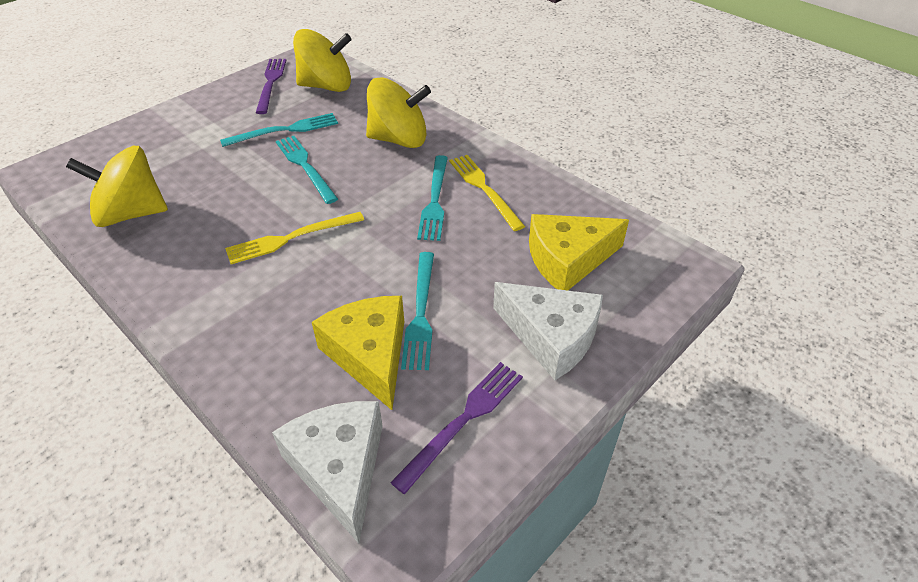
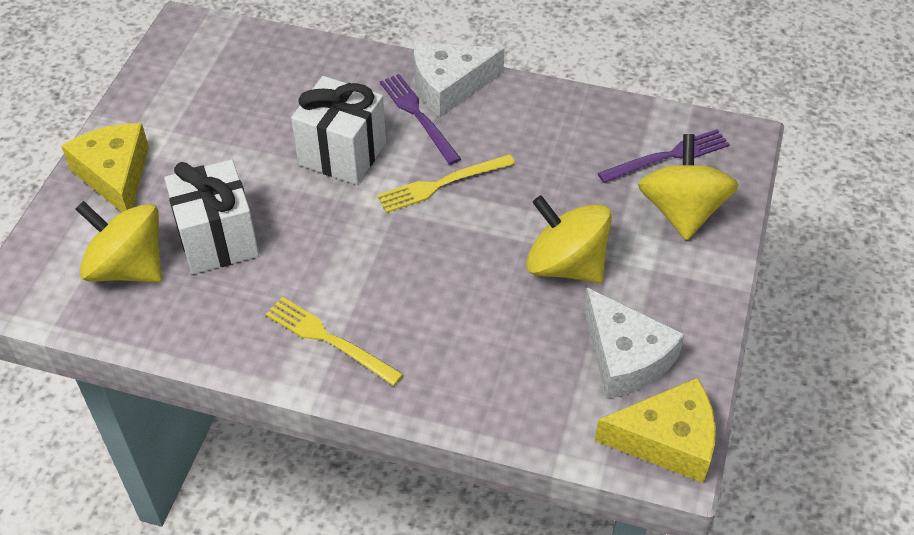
turquoise fork: 4 -> 0
white gift: 0 -> 2

